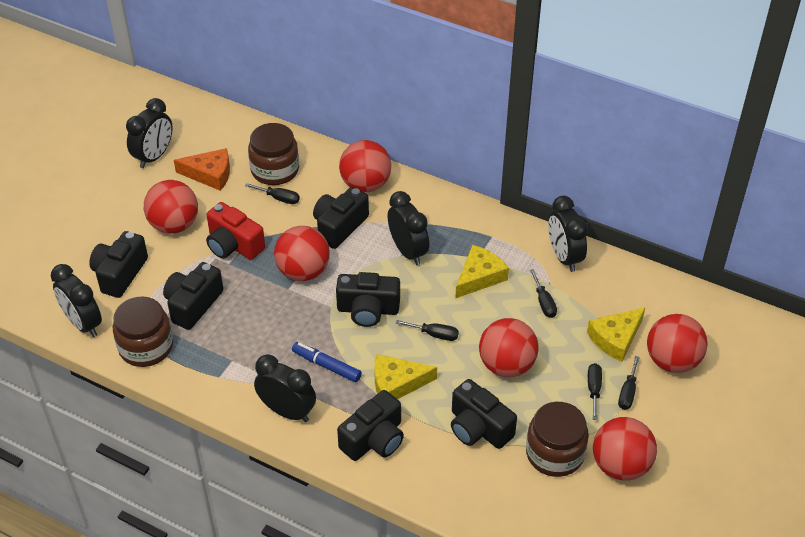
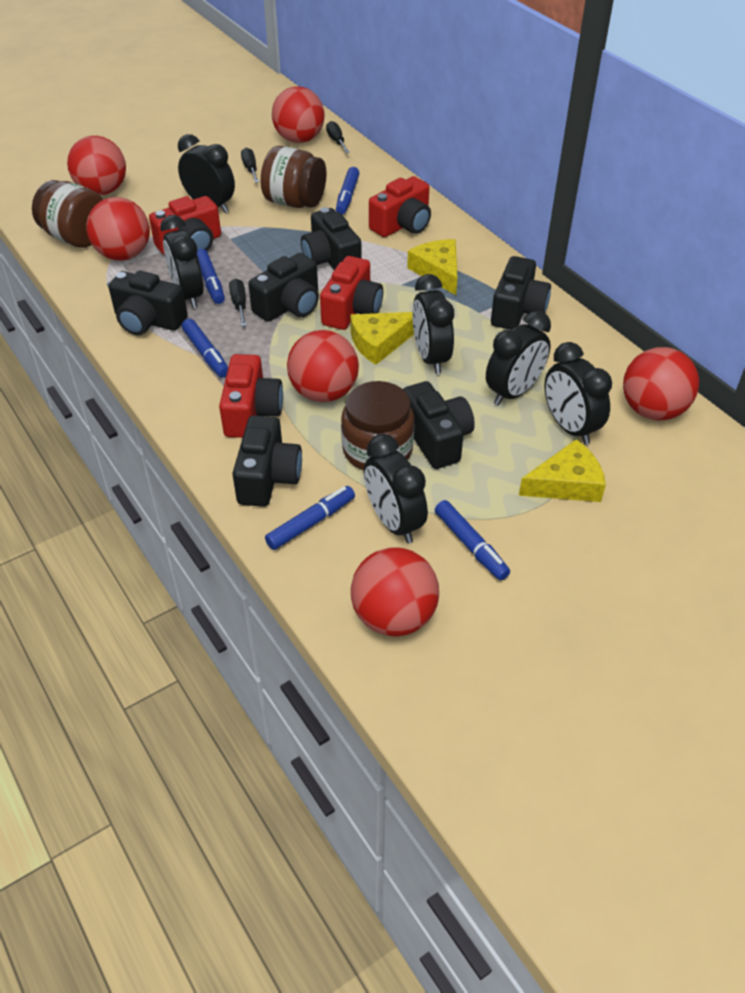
black clock: 5 -> 6
black screwdriver: 5 -> 3
blue marker: 1 -> 5
orange cheese: 1 -> 0
red camera: 1 -> 4

